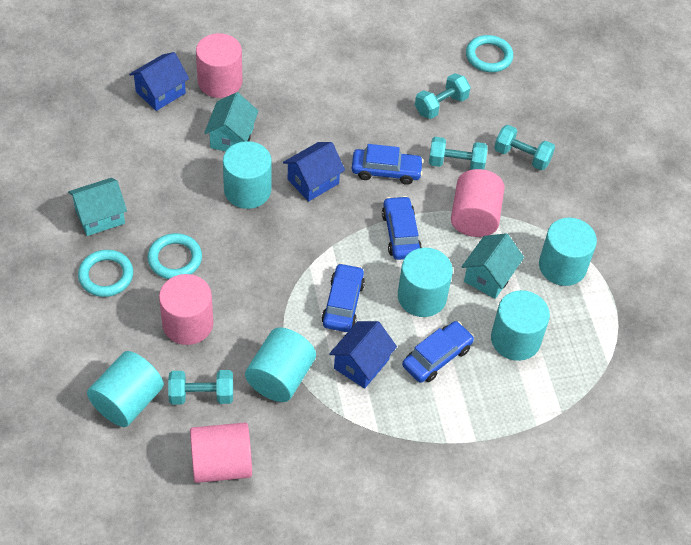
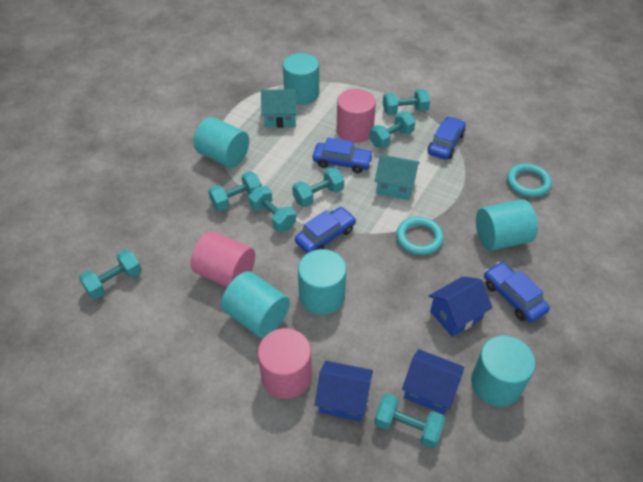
pink cylinder: 4 -> 3
turquoise dumbbell: 4 -> 7
turquoise house: 3 -> 2
turquoise ring: 3 -> 2

